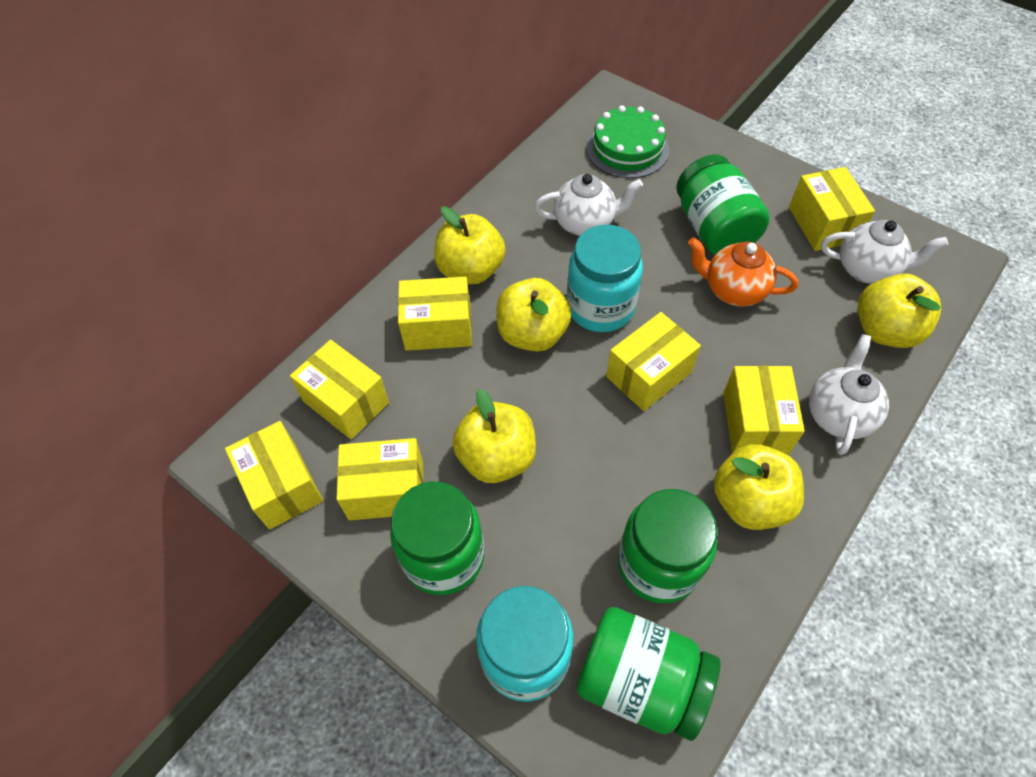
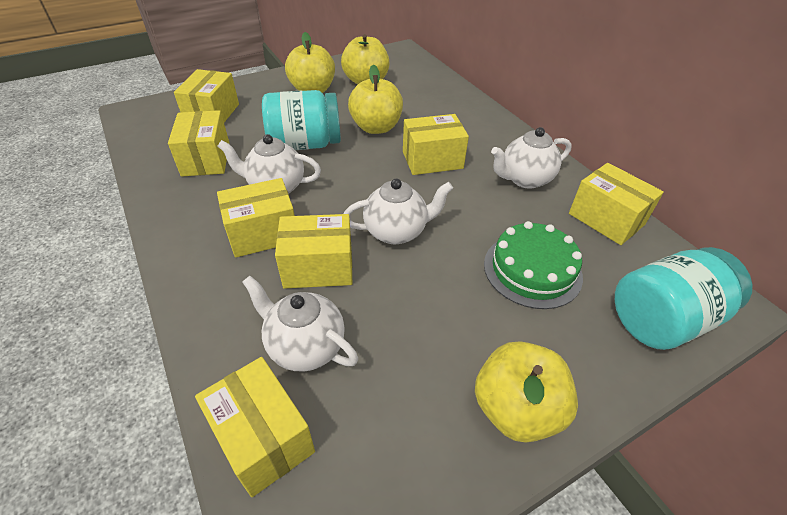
green jar: 4 -> 0
orange teapot: 1 -> 0
white teapot: 3 -> 4
yellow apple: 5 -> 4

